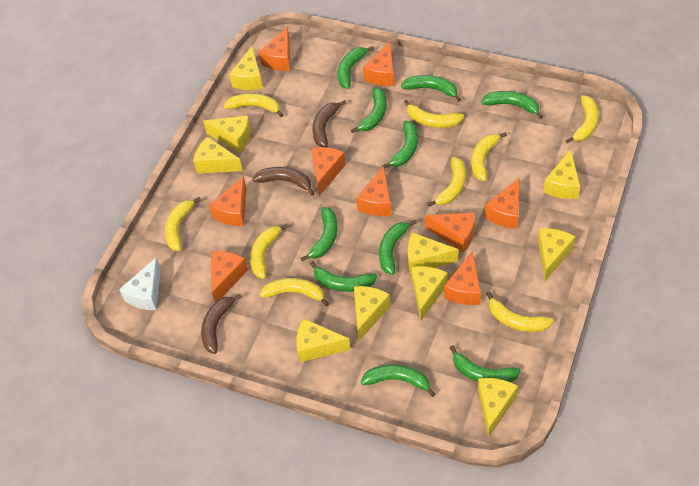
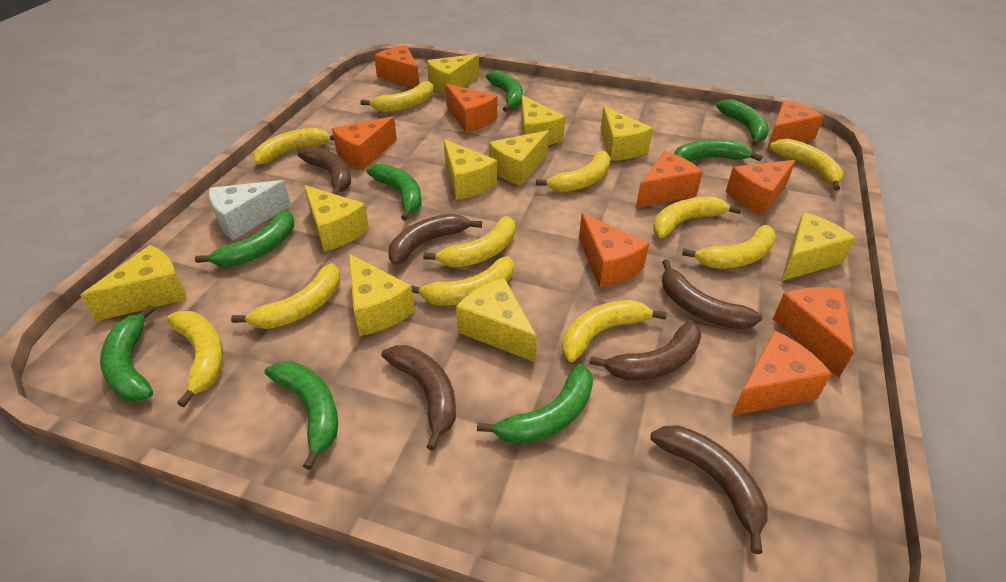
brown banana: 3 -> 6
green banana: 10 -> 8
yellow banana: 9 -> 11

